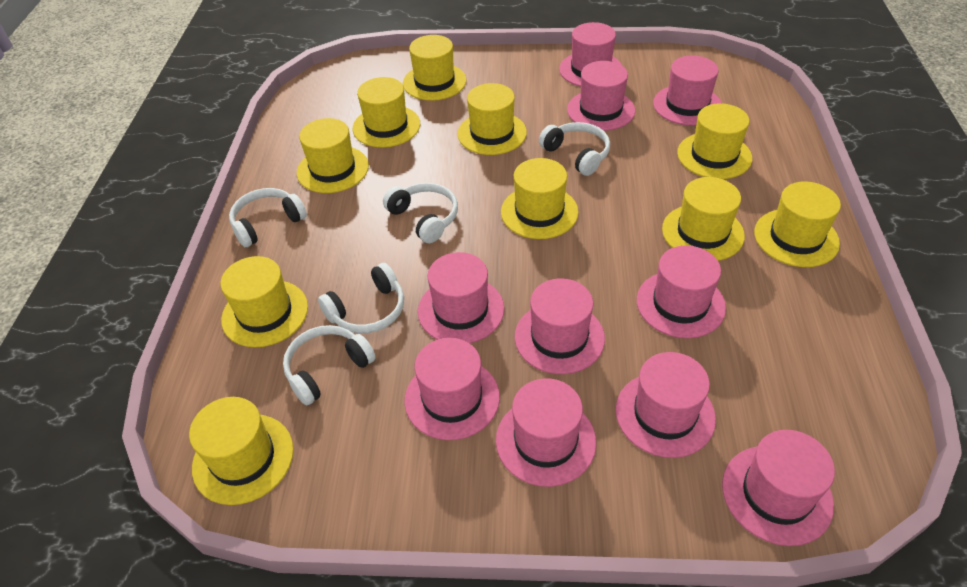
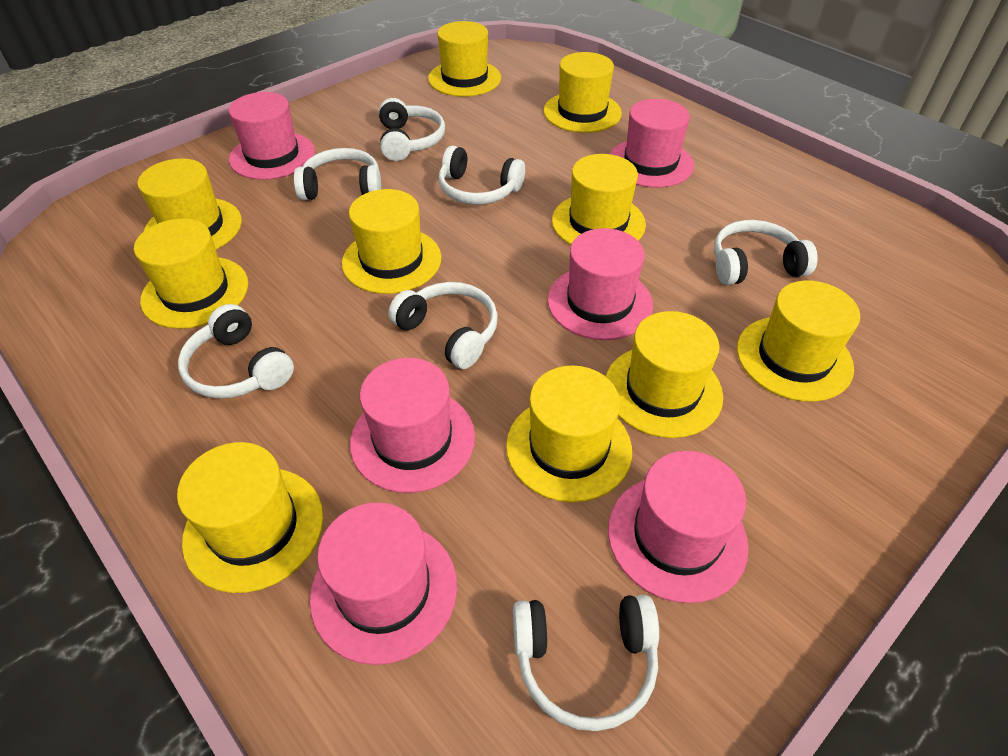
pink hat: 10 -> 6
white headphones: 5 -> 7

